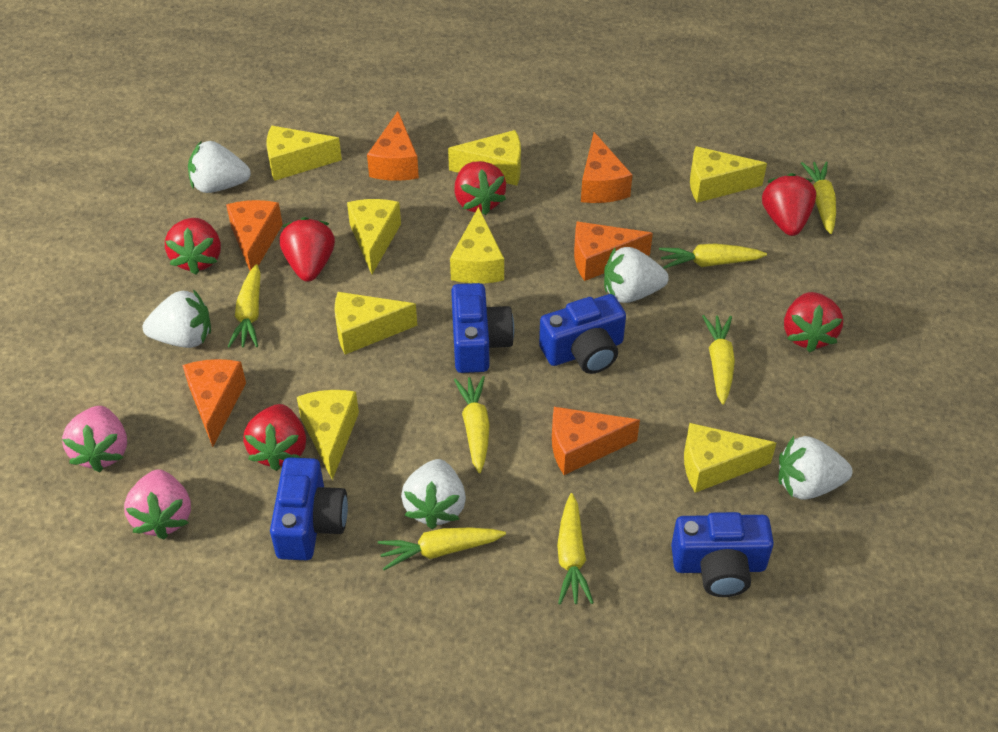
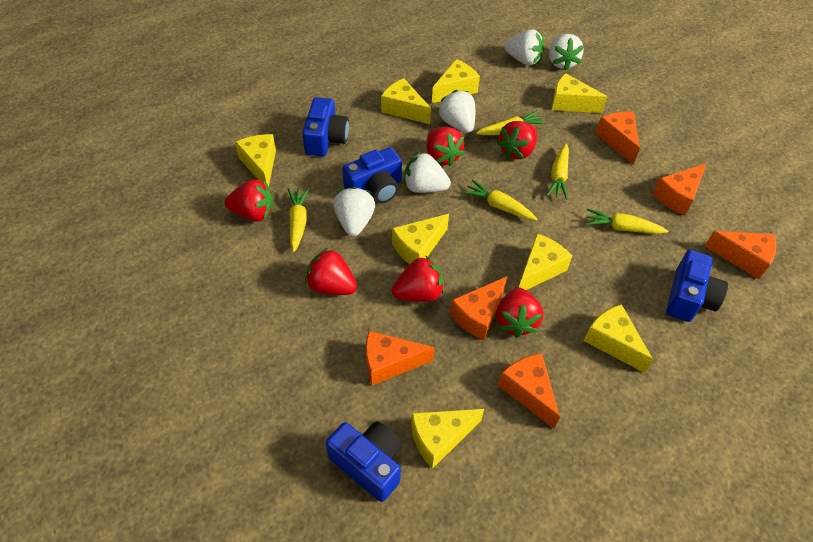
pink strawberry: 2 -> 0
yellow carrot: 7 -> 5

